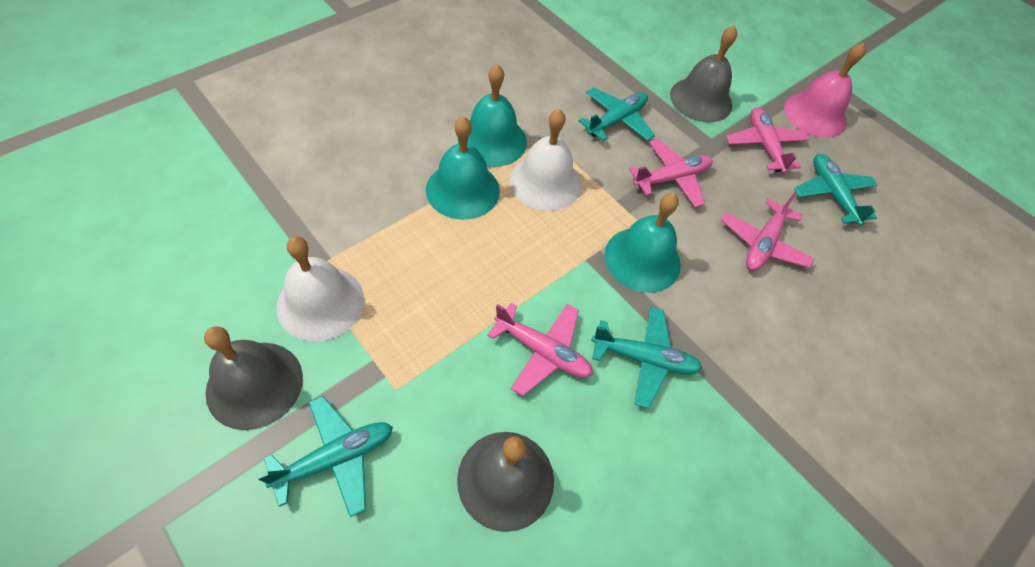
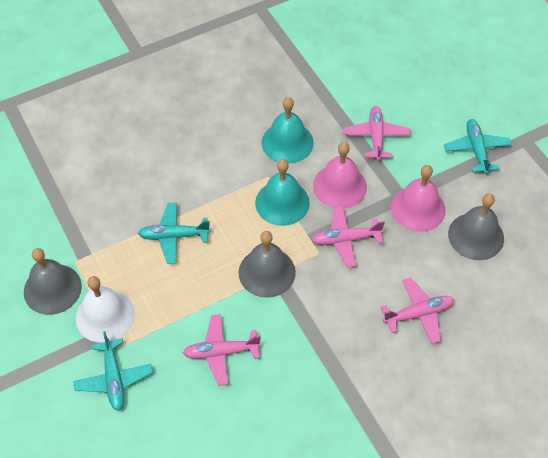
pink bell: 1 -> 2
turquoise bell: 3 -> 2
turquoise plane: 4 -> 3
white bell: 2 -> 1

